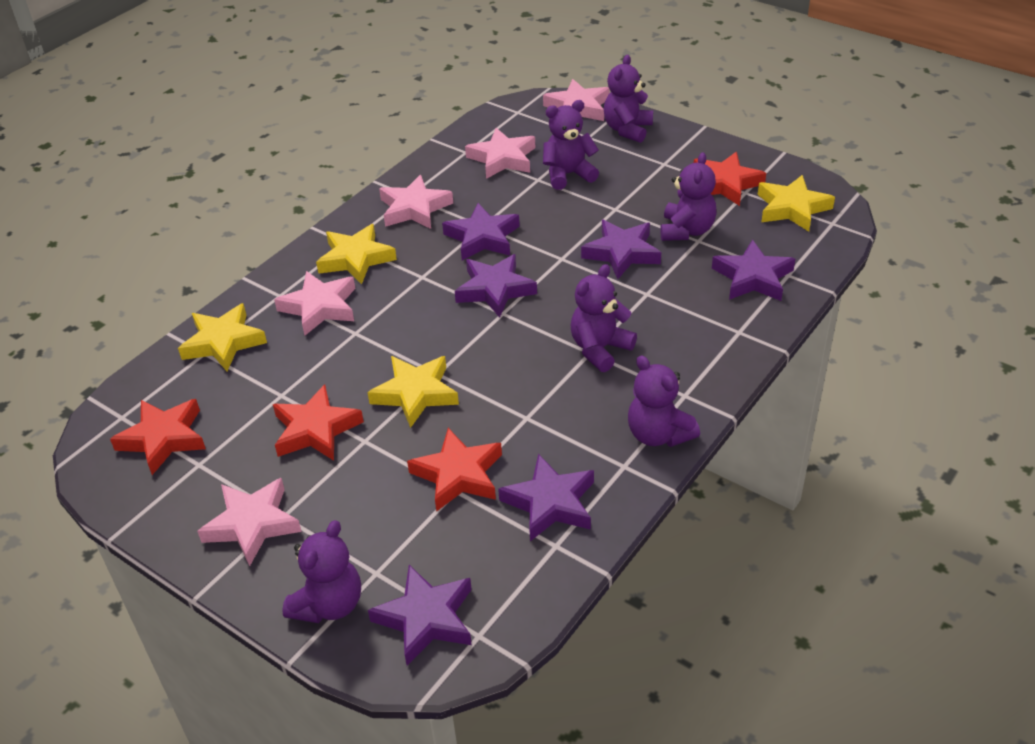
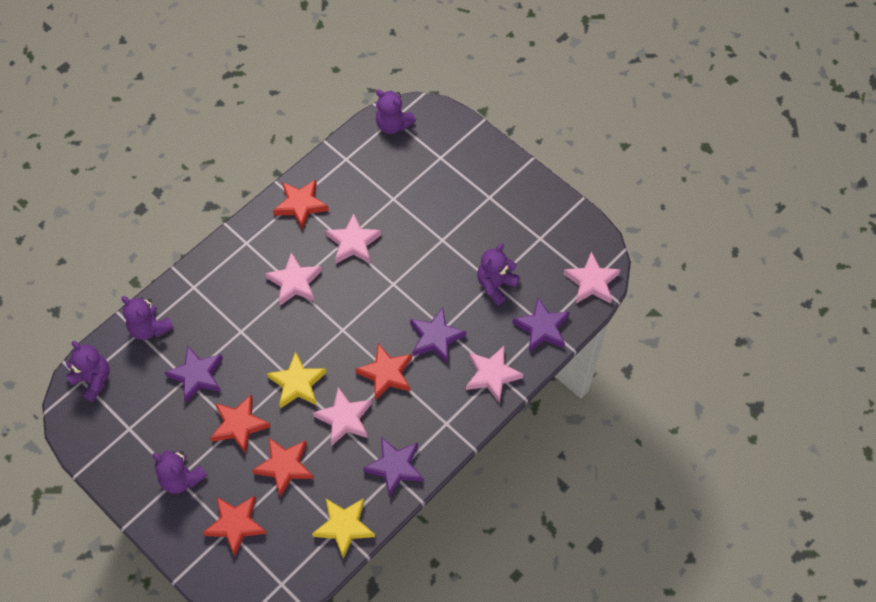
purple star: 6 -> 4
purple teddy bear: 6 -> 5
red star: 4 -> 5
yellow star: 4 -> 2

